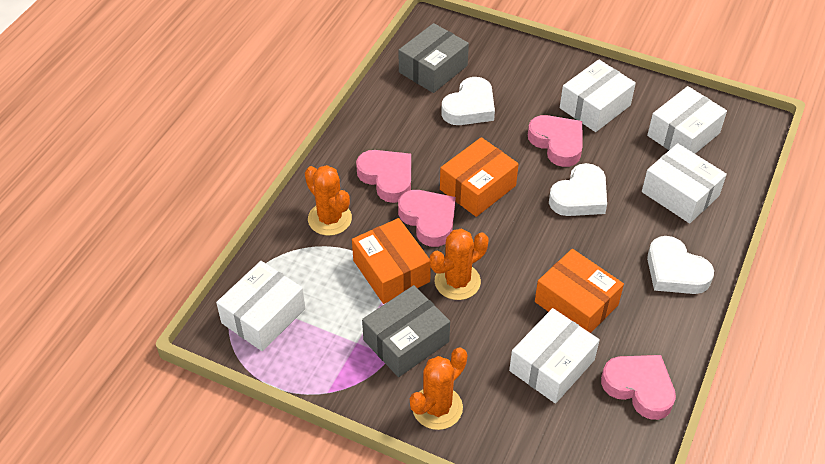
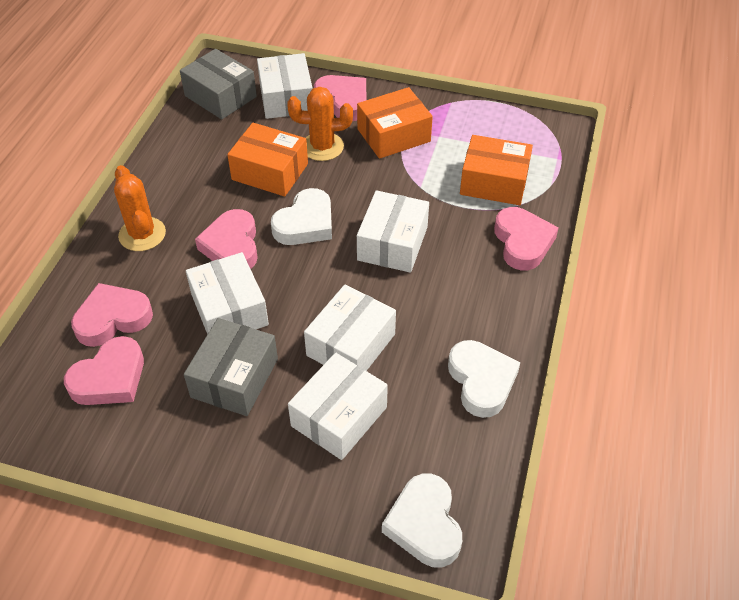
orange cactus: 3 -> 2
pink heart: 4 -> 5

